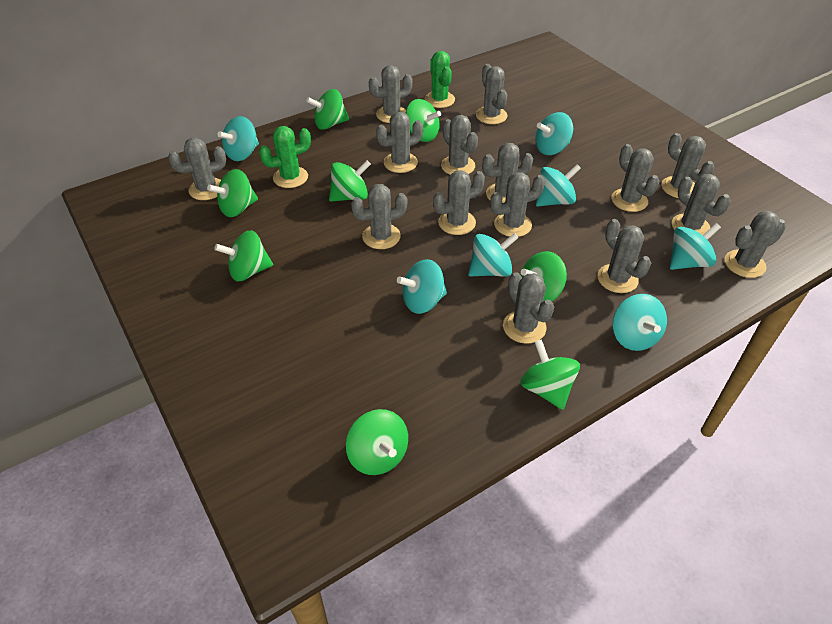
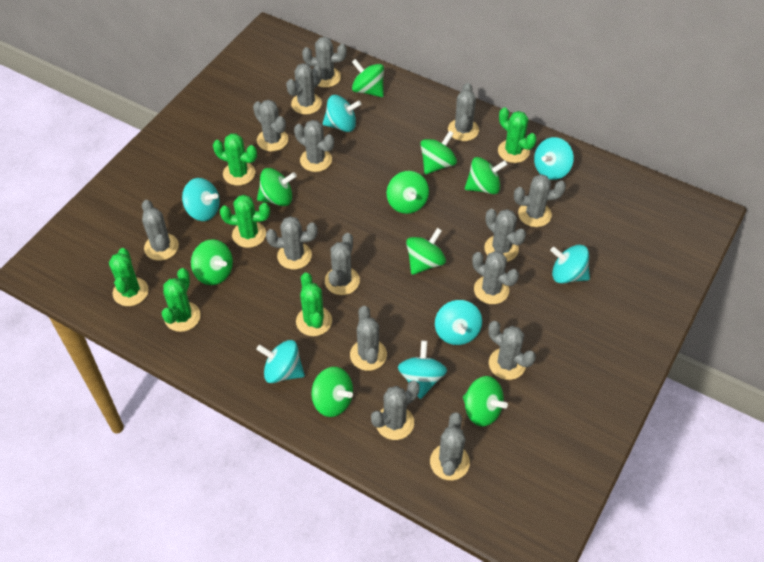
green cactus: 2 -> 6
green spinning top: 8 -> 9

